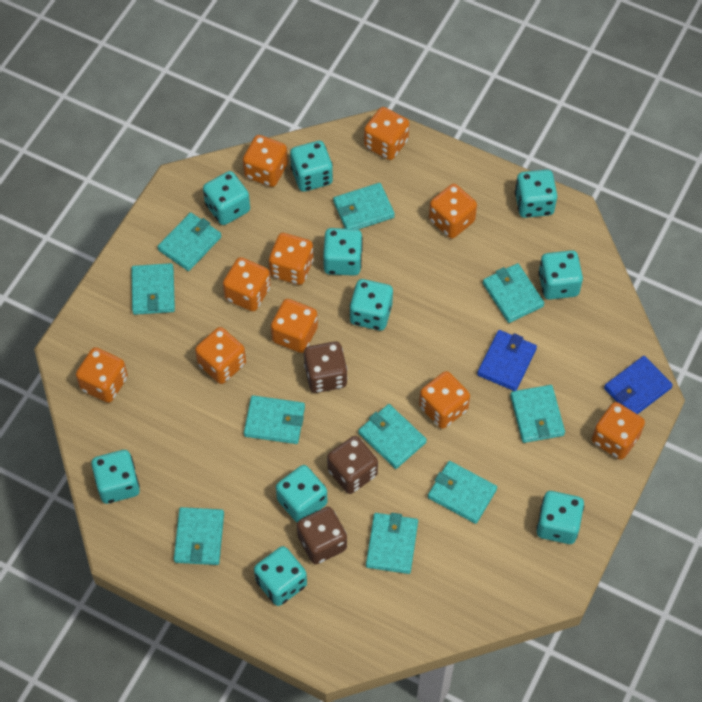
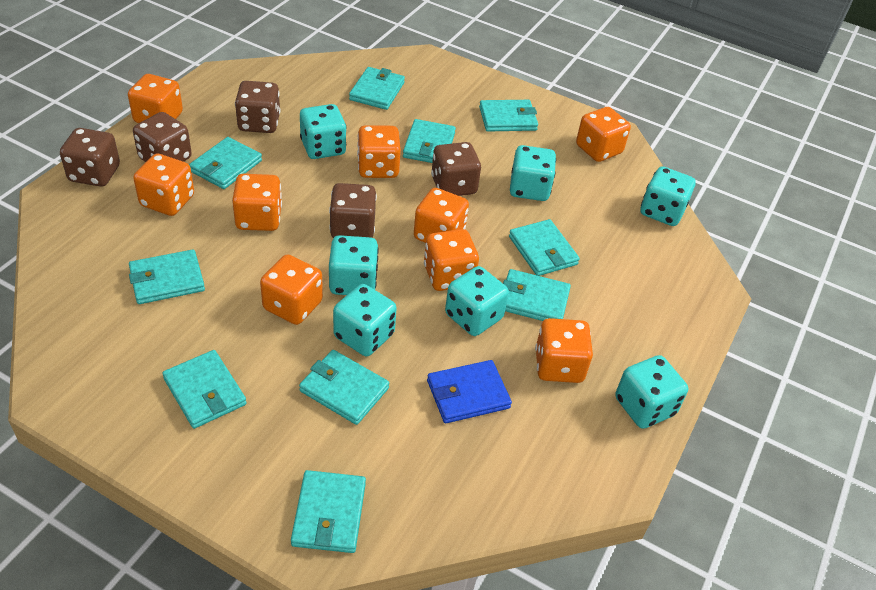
blue wallet: 2 -> 1
brown dice: 3 -> 5
orange dice: 10 -> 9
turquoise dice: 10 -> 7

